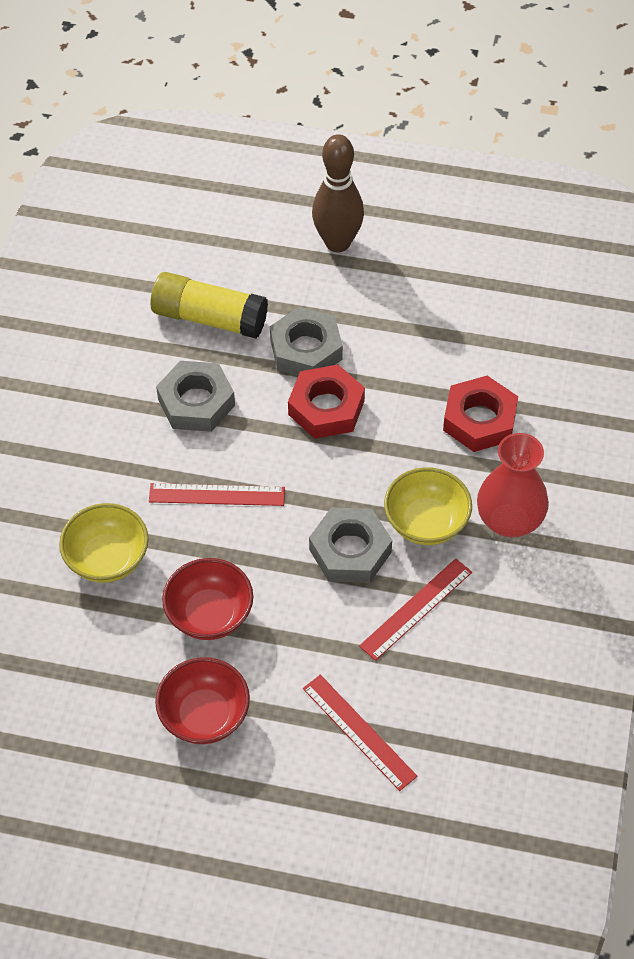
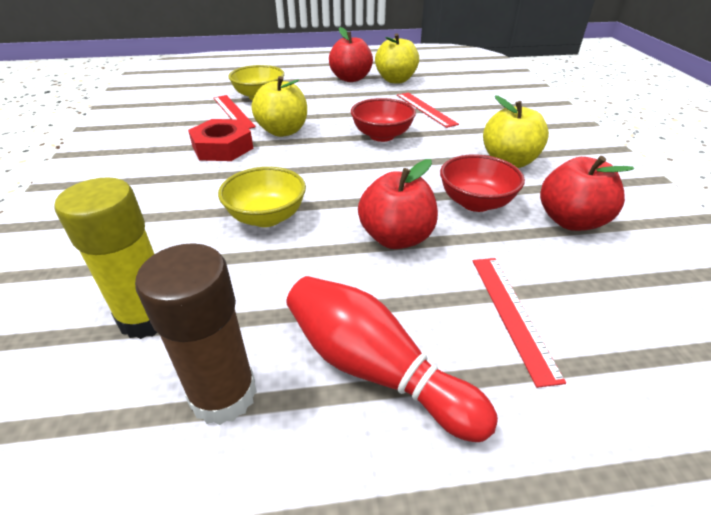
brown bowling pin: 1 -> 0
brown glue stick: 0 -> 1
grey nut: 3 -> 0
red apple: 0 -> 3
red bowling pin: 0 -> 1
red nut: 2 -> 1
red vase: 1 -> 0
yellow apple: 0 -> 3

